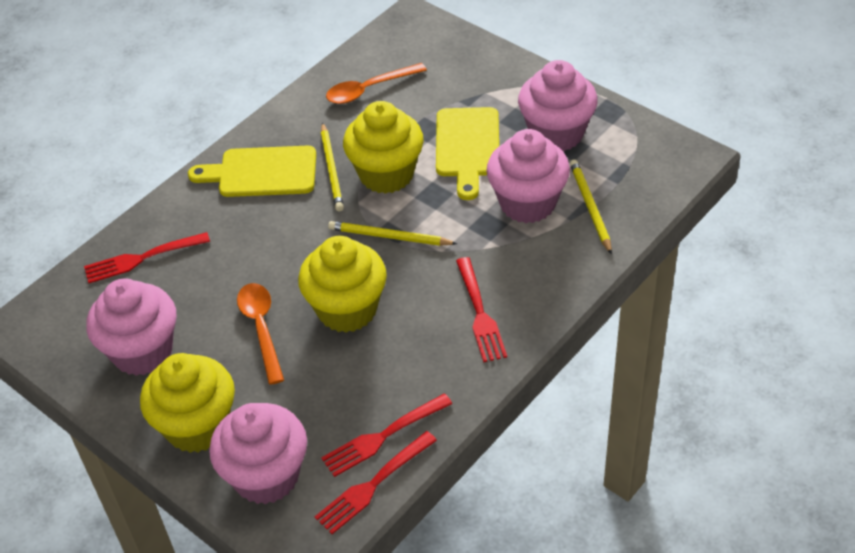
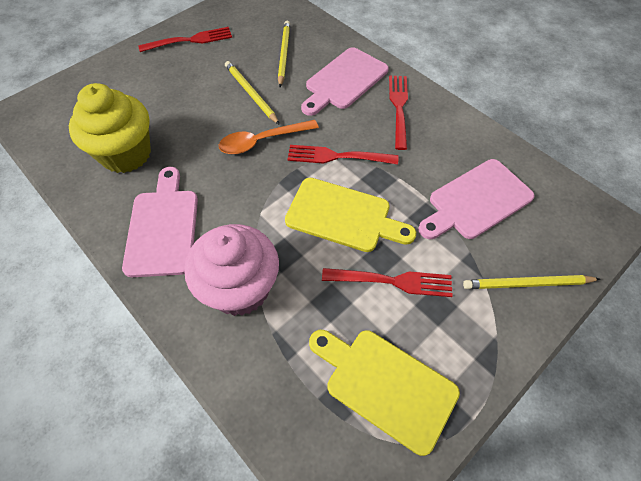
orange spoon: 2 -> 1
pink cupcake: 4 -> 1
pink cutting board: 0 -> 3
yellow cupcake: 3 -> 1

